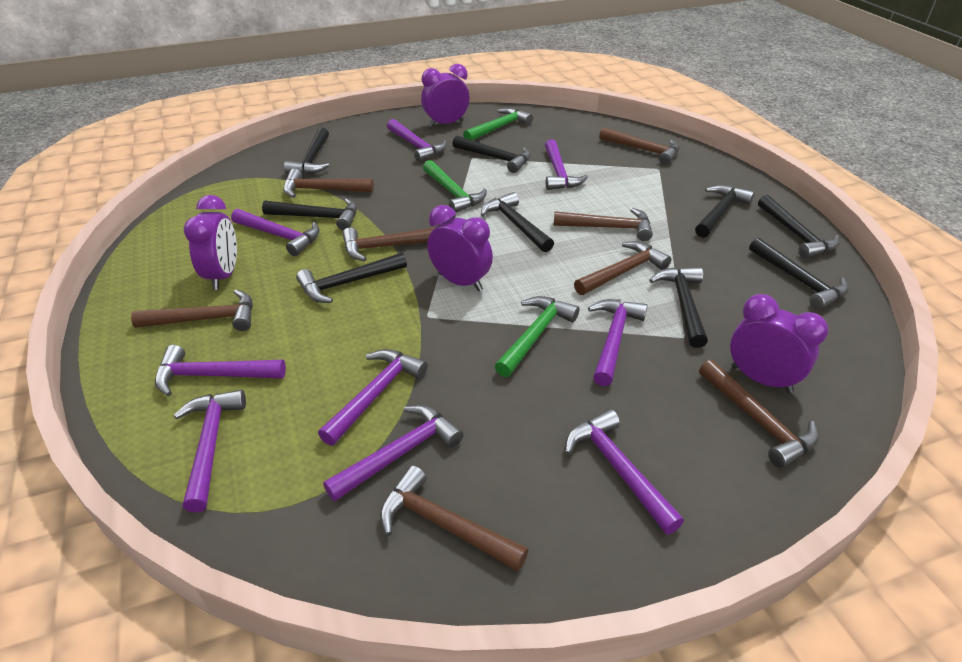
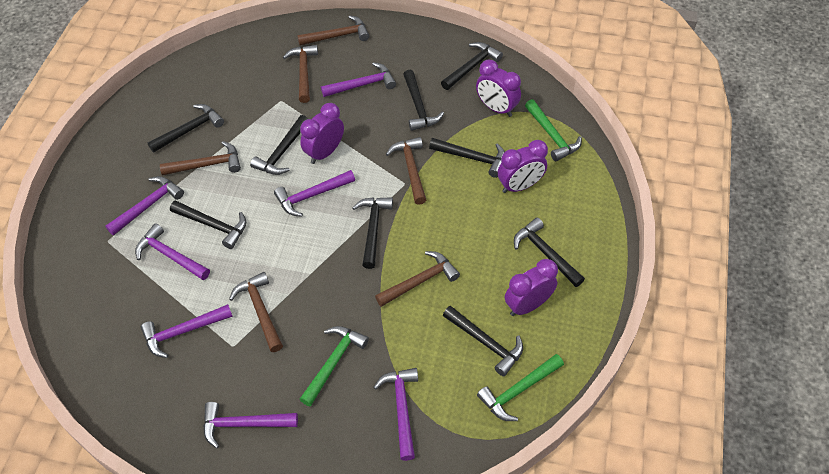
brown hammer: 8 -> 6
purple hammer: 9 -> 7

